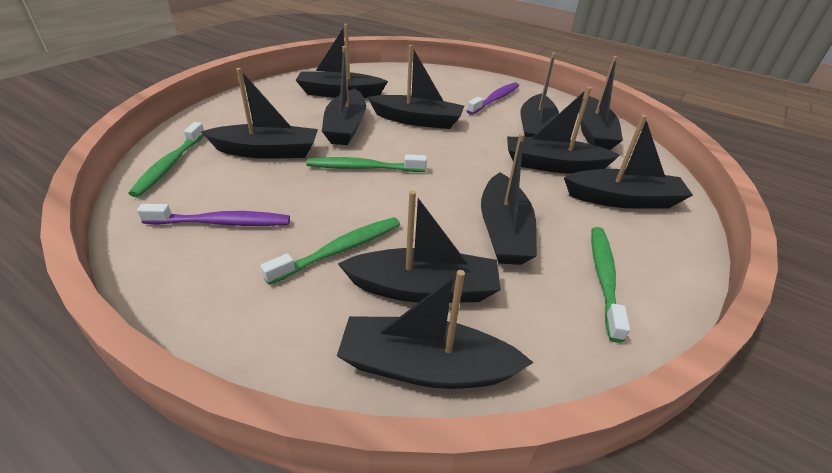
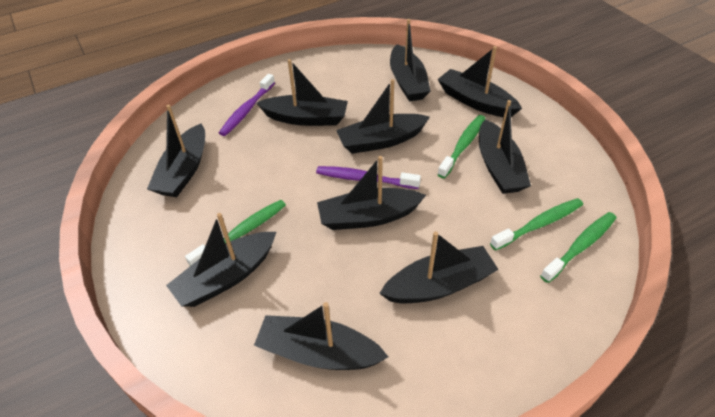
black boat: 11 -> 10

